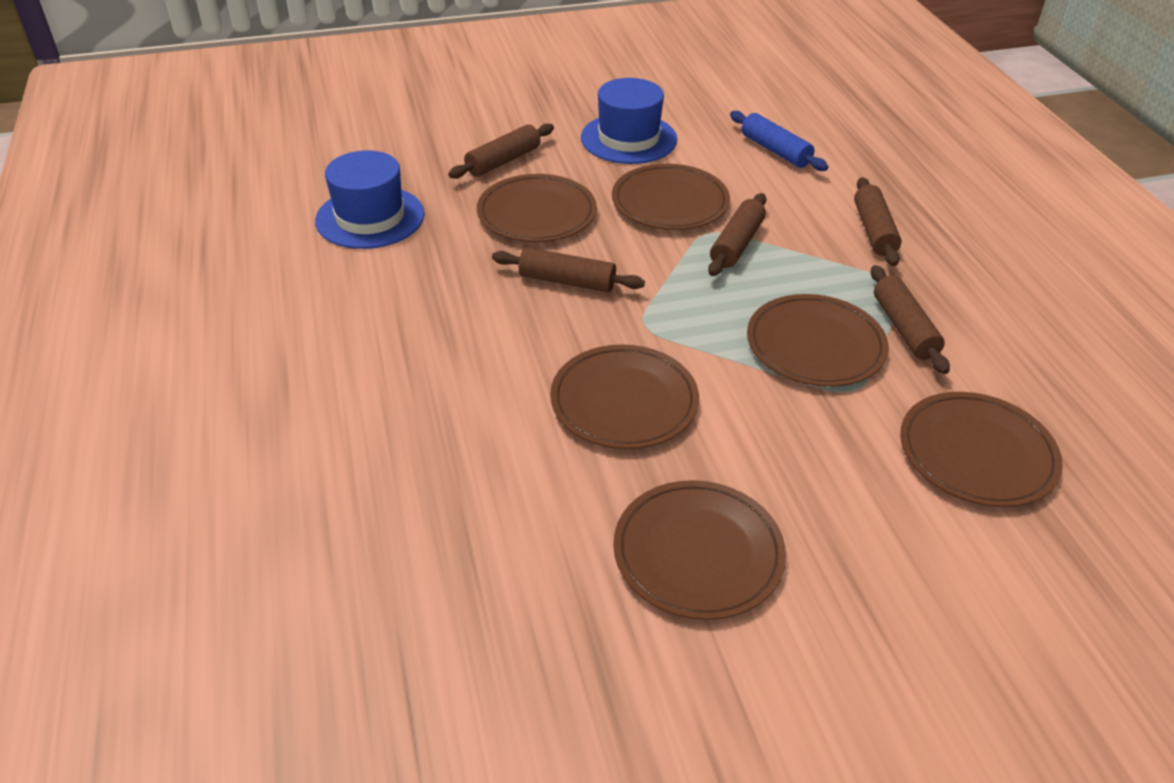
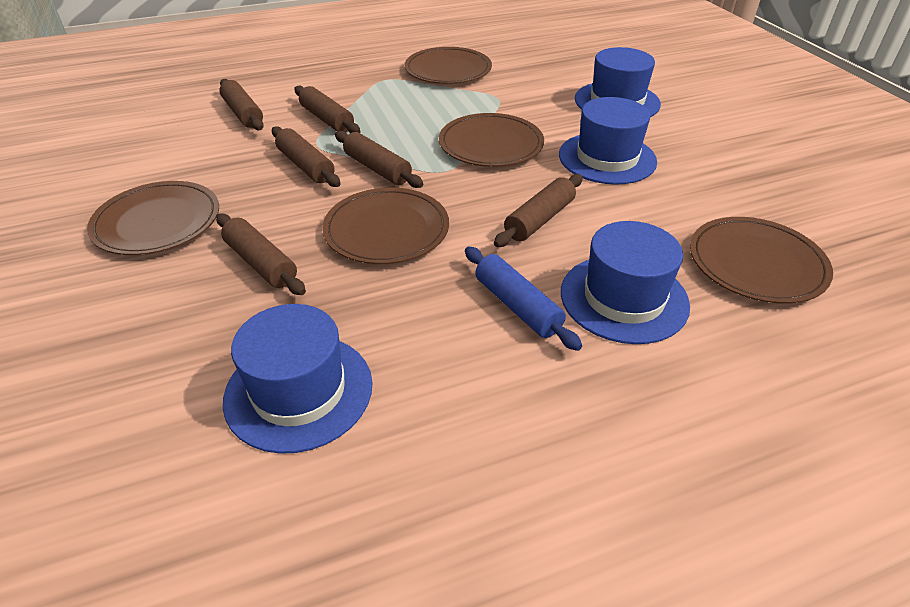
blue hat: 2 -> 4
brown plate: 6 -> 5
brown rolling pin: 5 -> 6

